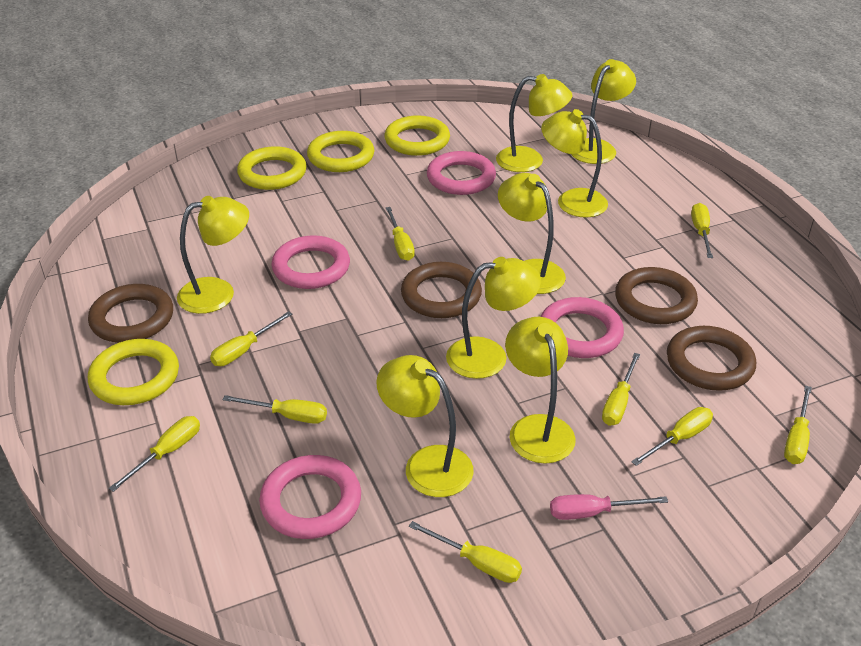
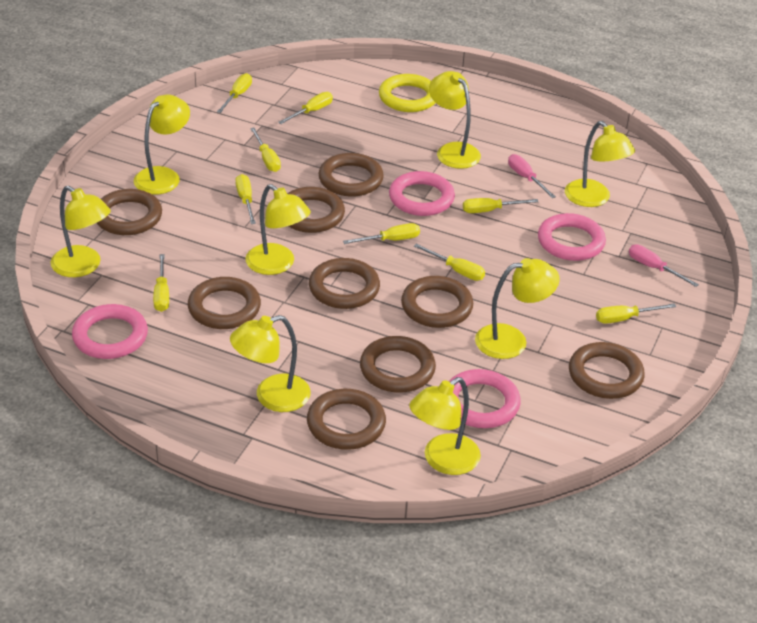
brown ring: 4 -> 9
pink screwdriver: 1 -> 2
yellow ring: 4 -> 1

